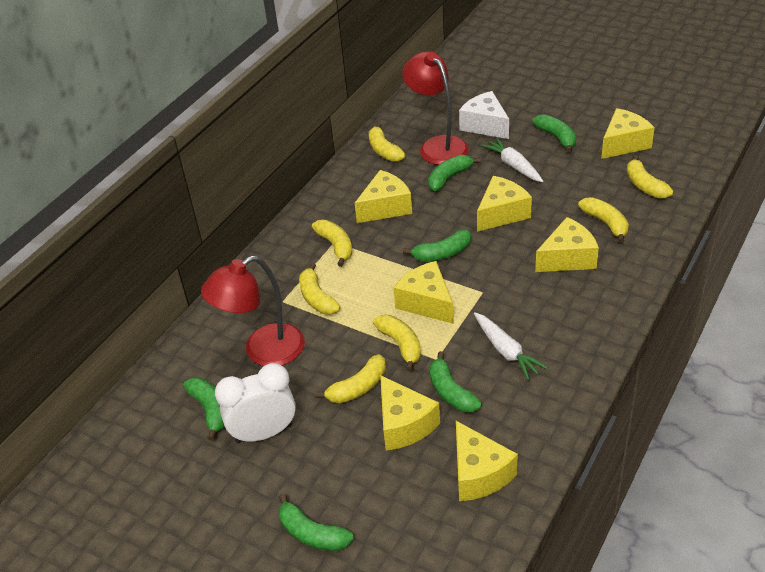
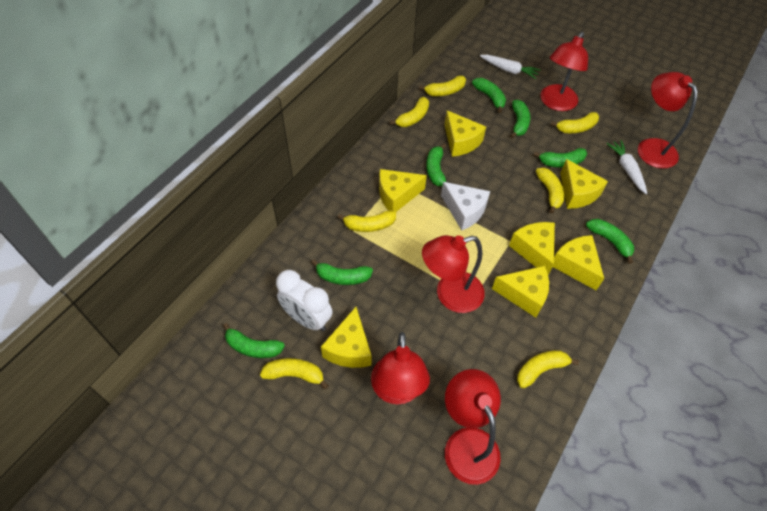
green banana: 6 -> 7
red lamp: 2 -> 5

